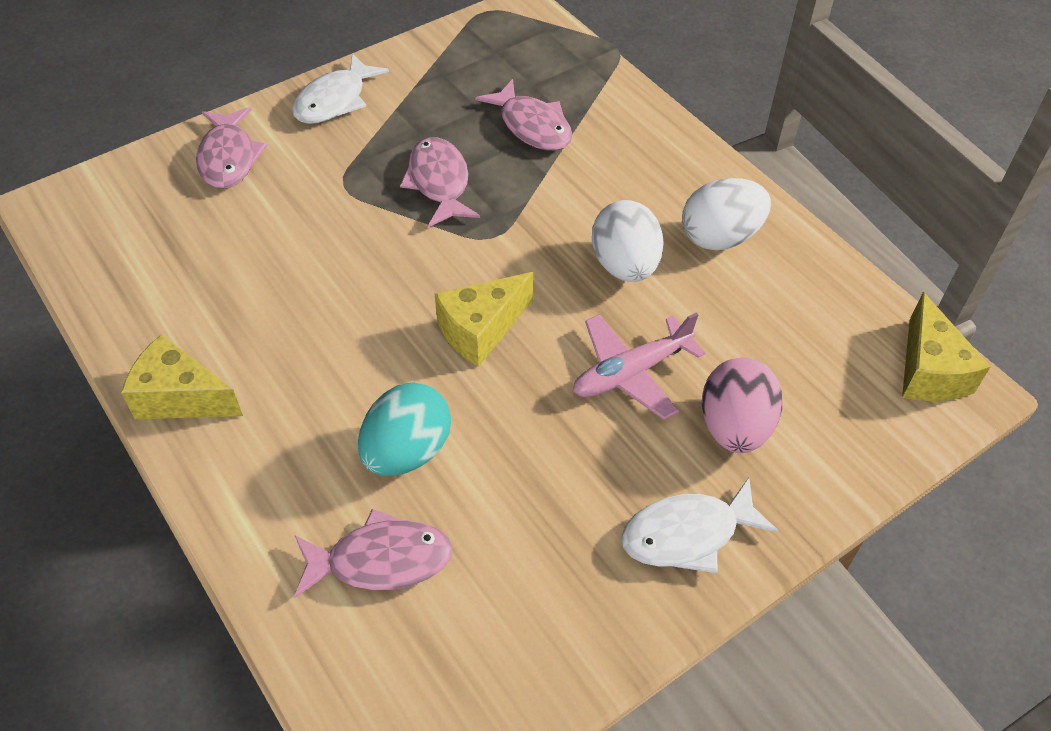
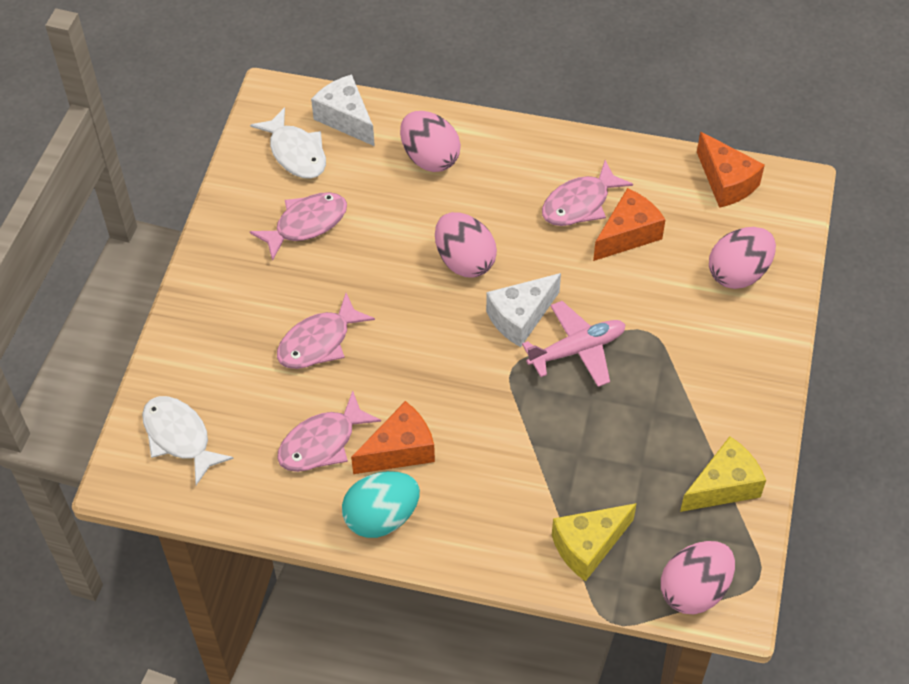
orange cheese: 0 -> 3
pink egg: 1 -> 4
white cheese: 0 -> 2
white egg: 2 -> 0
yellow cheese: 3 -> 2

